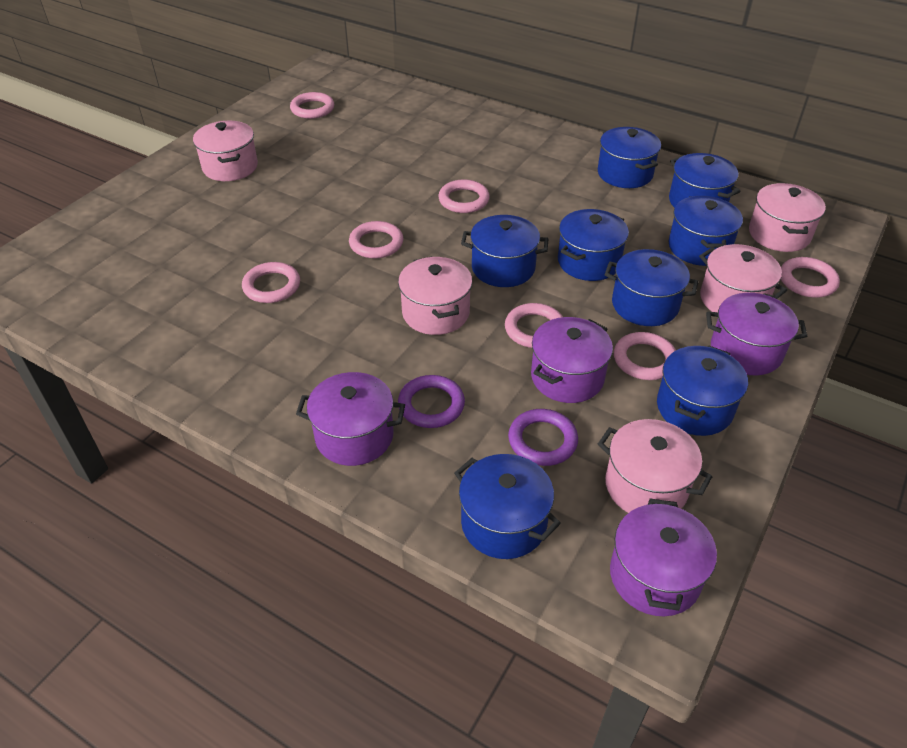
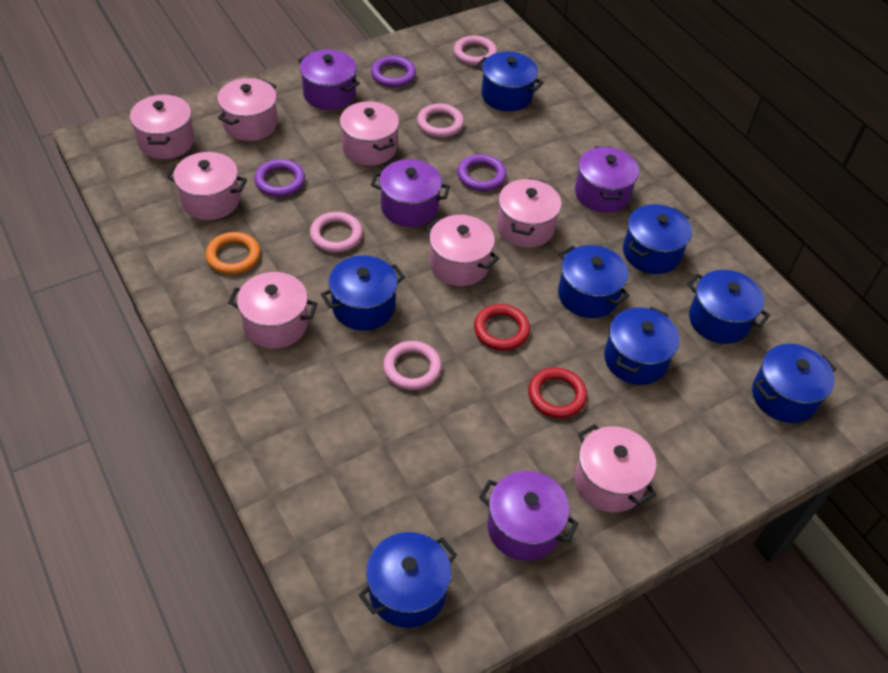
orange ring: 0 -> 1
pink pot: 5 -> 8
pink ring: 7 -> 4
purple ring: 2 -> 3
red ring: 0 -> 2

